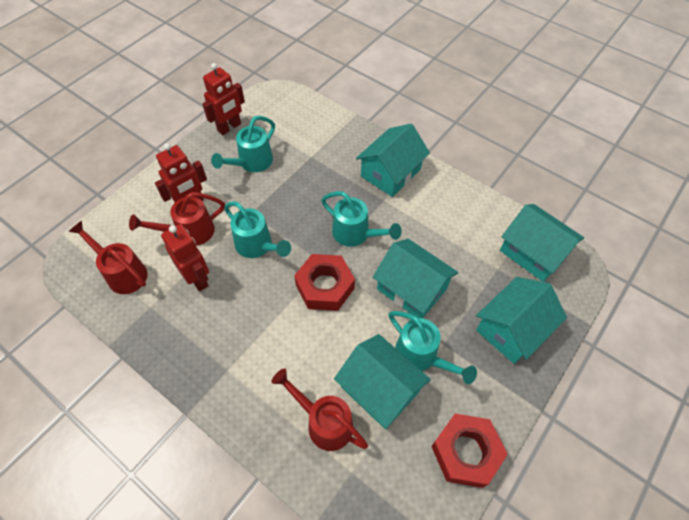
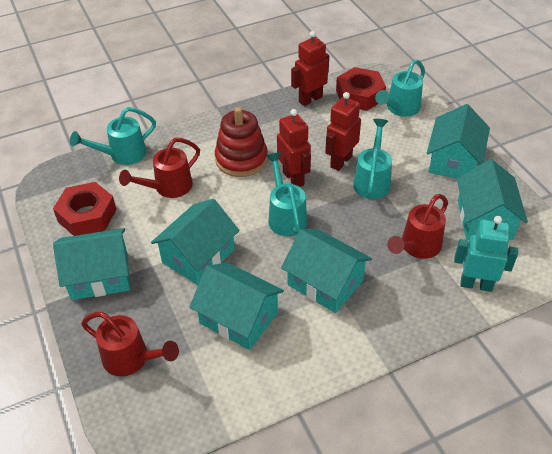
red stacking toy: 0 -> 1
turquoise house: 5 -> 6
turquoise robot: 0 -> 1

